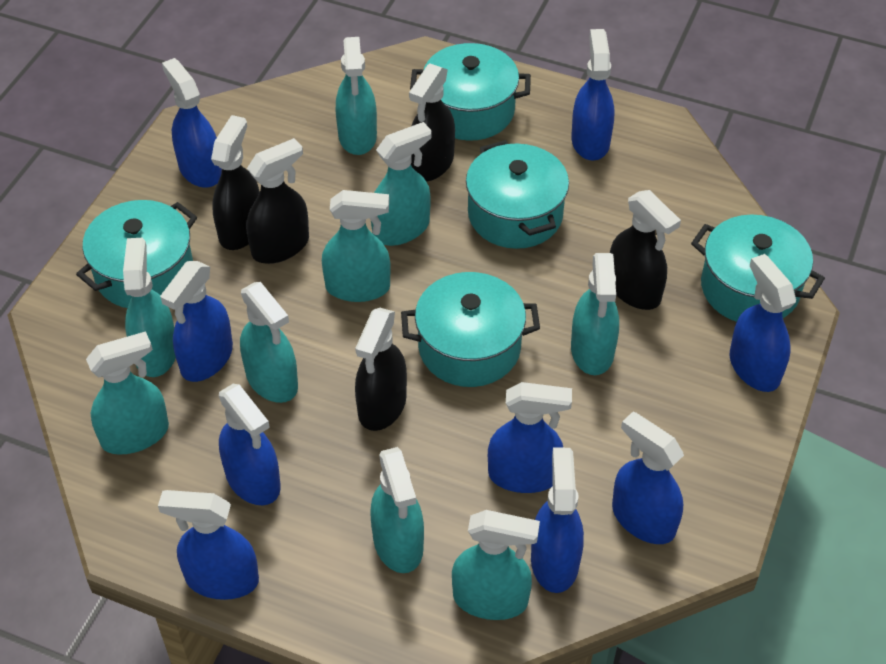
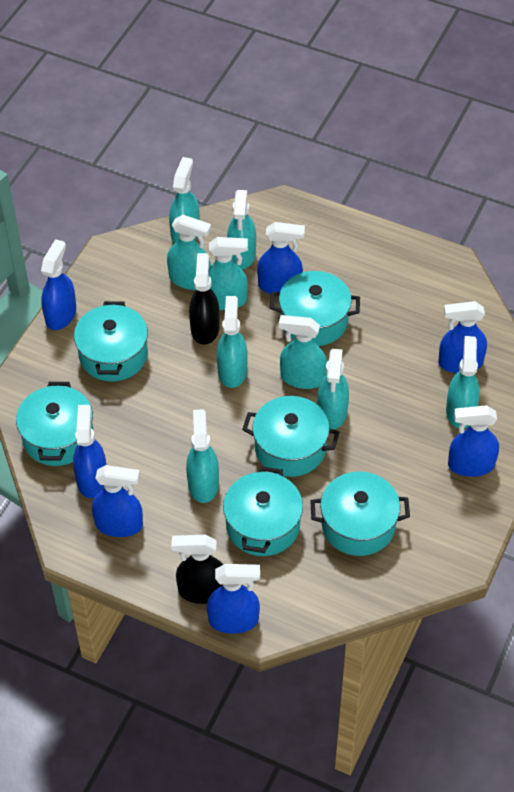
black spray bottle: 5 -> 2
blue spray bottle: 9 -> 7
turquoise pot: 5 -> 6

